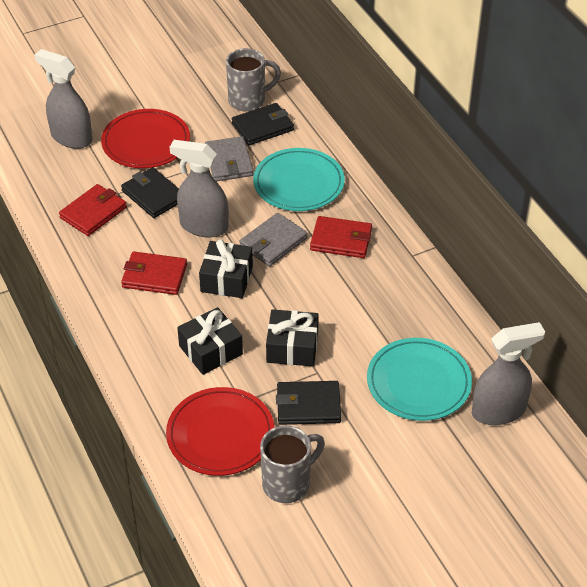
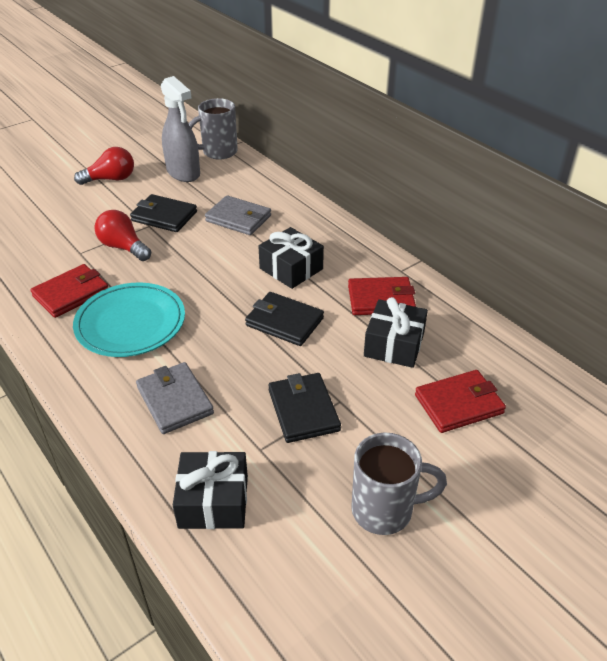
grey spray bottle: 3 -> 1
red light bulb: 0 -> 2
red plate: 2 -> 0
turquoise plate: 2 -> 1

